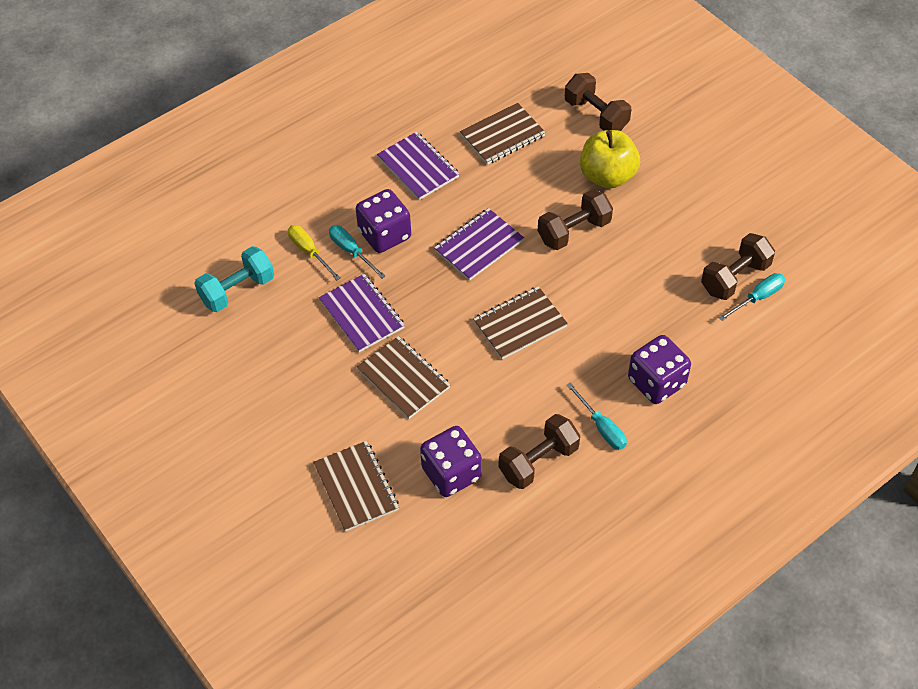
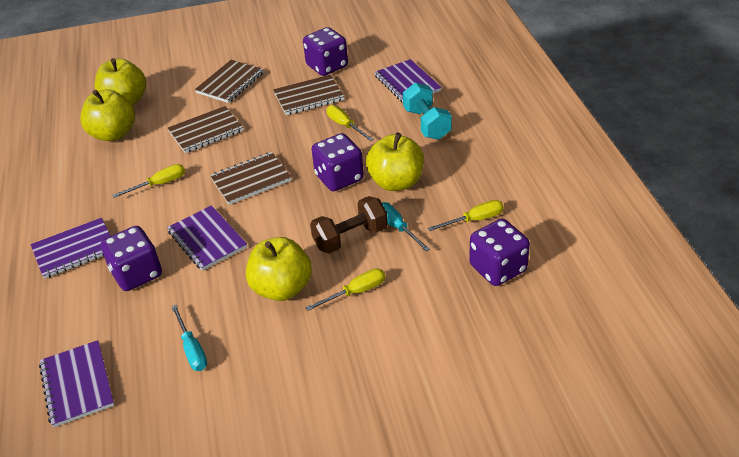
brown dumbbell: 4 -> 1
purple dice: 3 -> 4
purple notebook: 3 -> 4
turquoise screwdriver: 3 -> 2
yellow apple: 1 -> 4
yellow screwdriver: 1 -> 4

